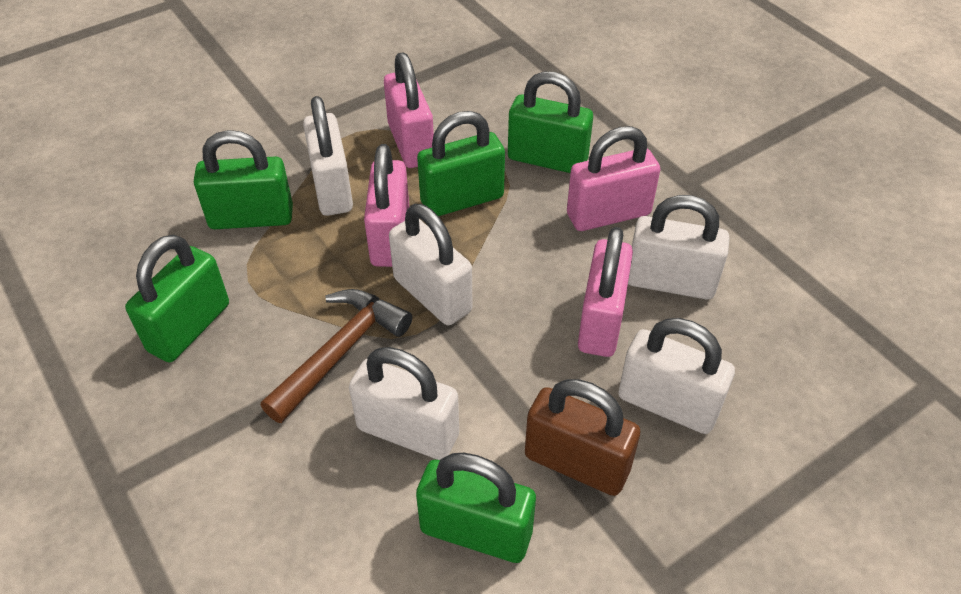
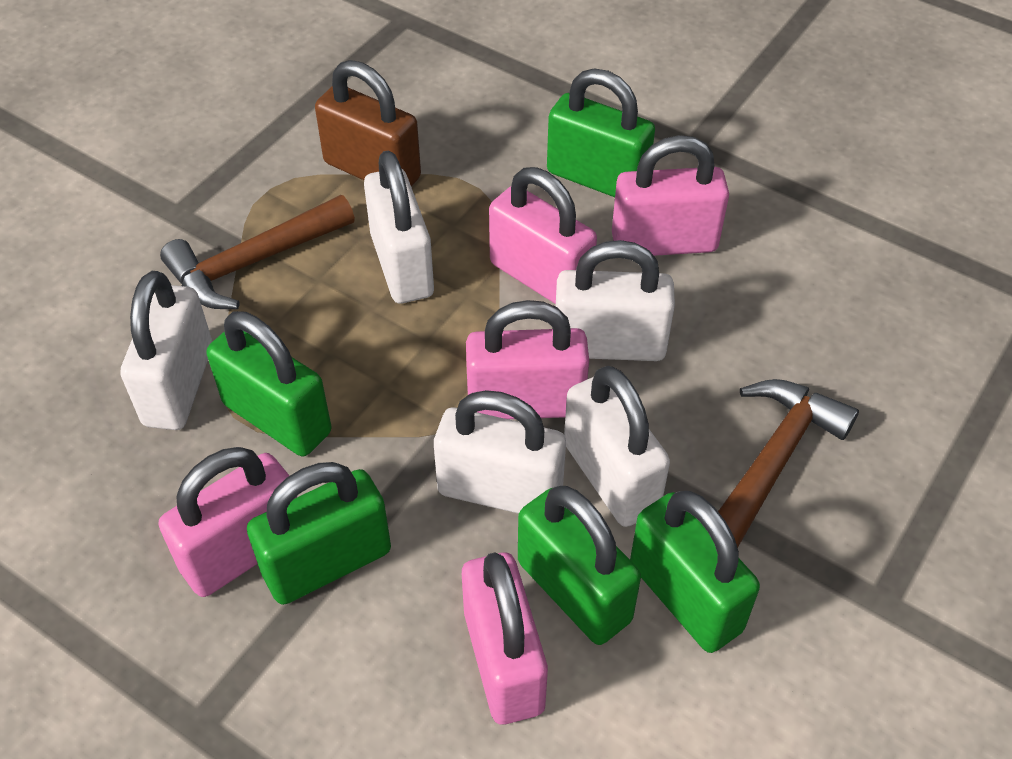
brown hammer: 1 -> 2
pink padlock: 4 -> 5

